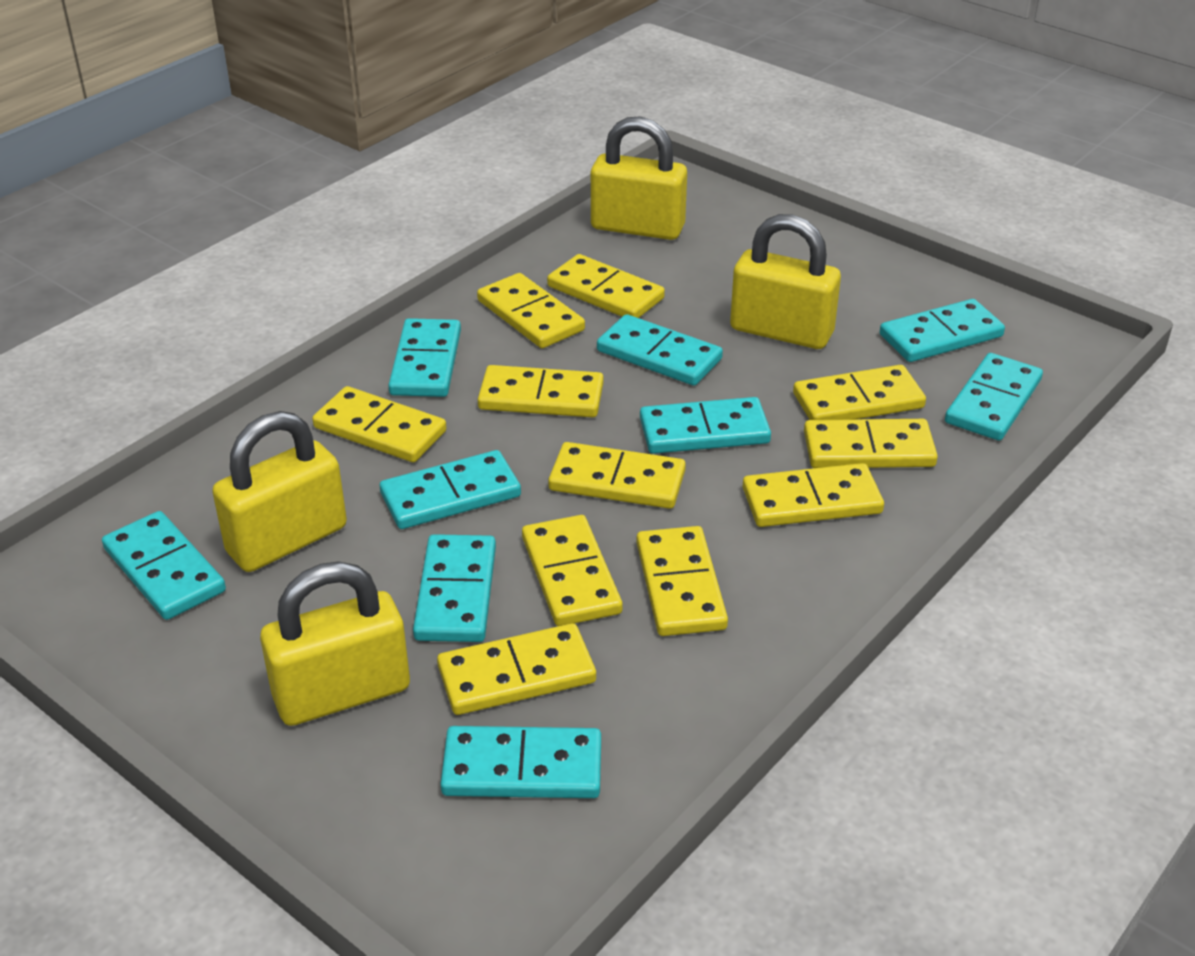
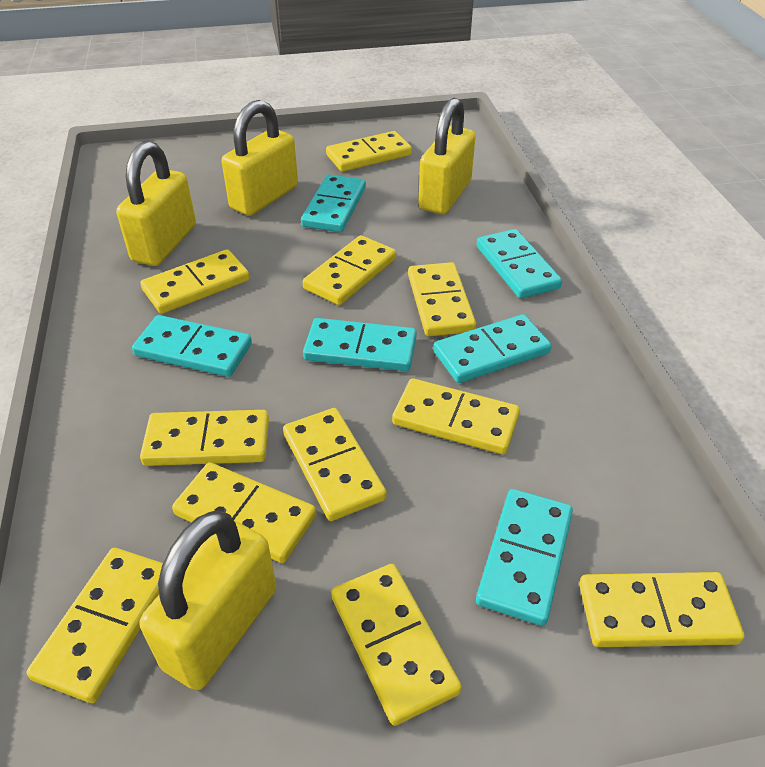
turquoise domino: 9 -> 6

